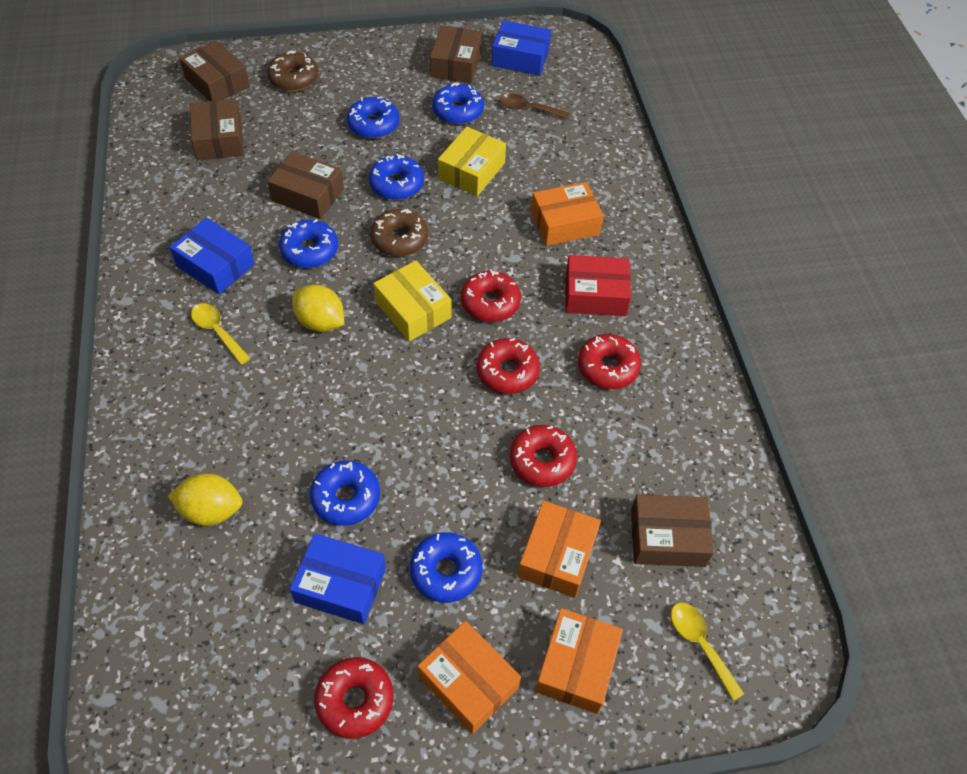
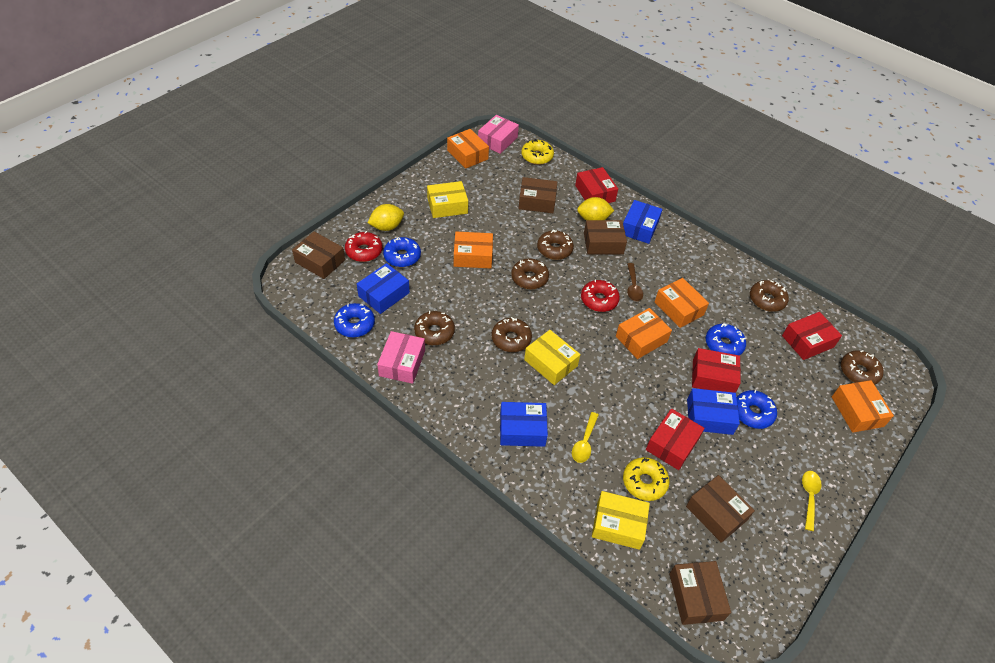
blue box: 3 -> 4
blue donut: 6 -> 4
brown donut: 2 -> 6
orange box: 4 -> 5
pink box: 0 -> 2
red box: 1 -> 4
red donut: 5 -> 2
yellow box: 2 -> 3
yellow donut: 0 -> 2

